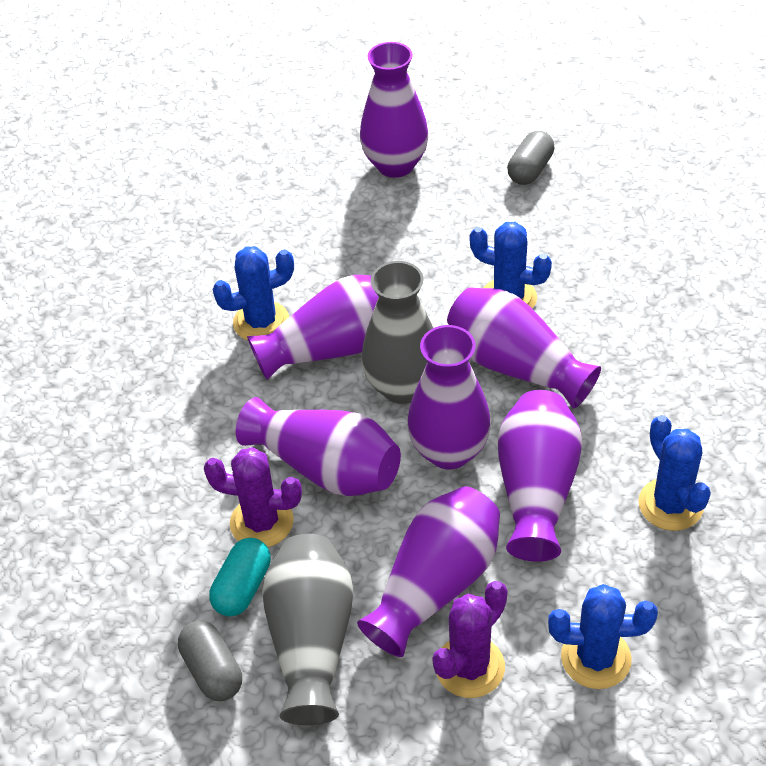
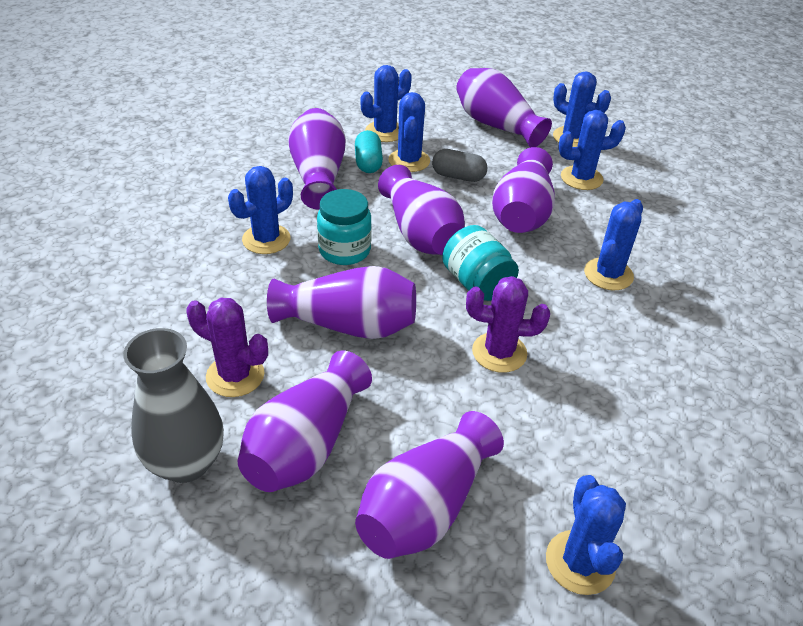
blue cactus: 4 -> 7
grey capsule: 2 -> 1
grey vase: 2 -> 1
turquoise jar: 0 -> 2

